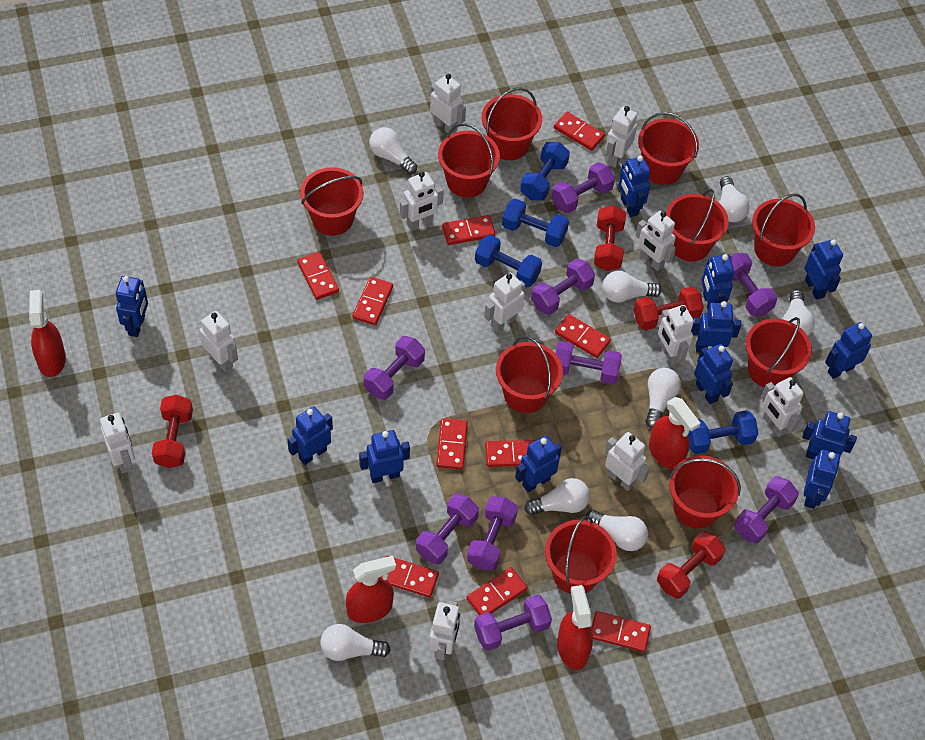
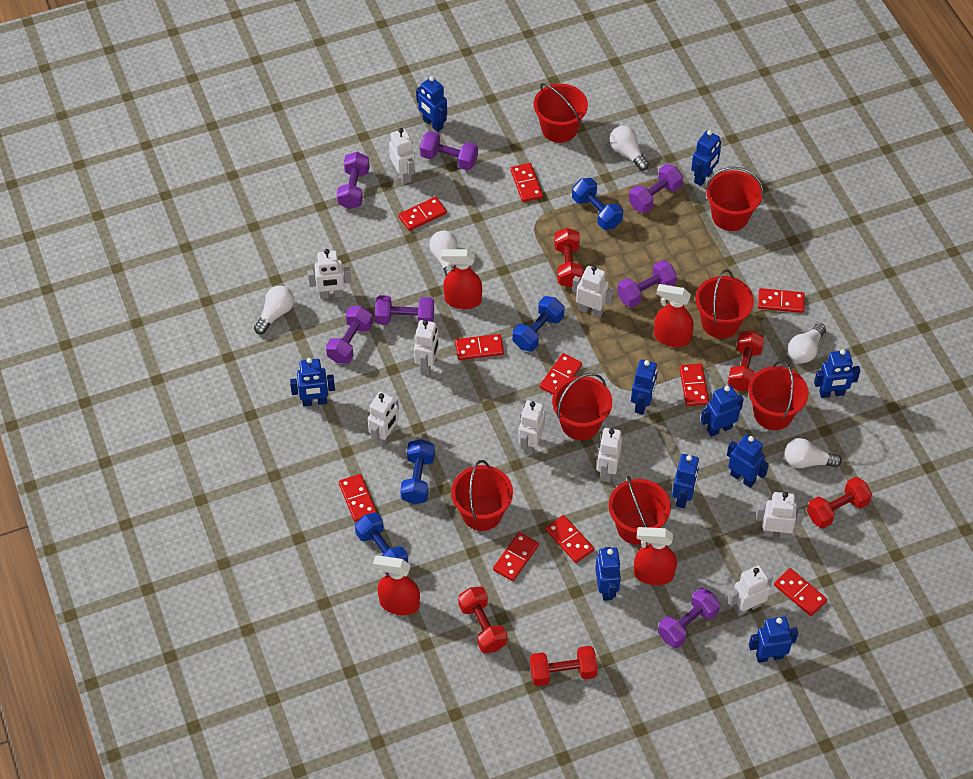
blue robot: 12 -> 10
purple dumbbell: 9 -> 7
red bucket: 10 -> 7
red dumbbell: 4 -> 5
white light bulb: 8 -> 5
white robot: 11 -> 9

